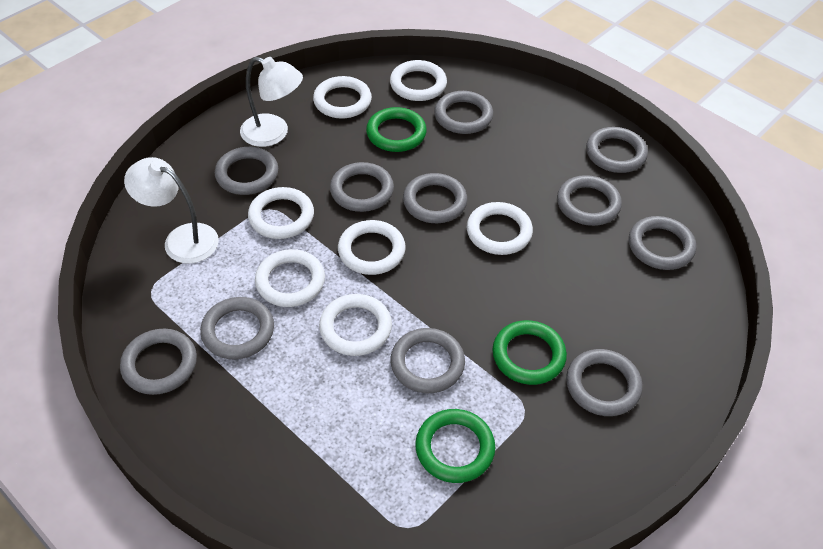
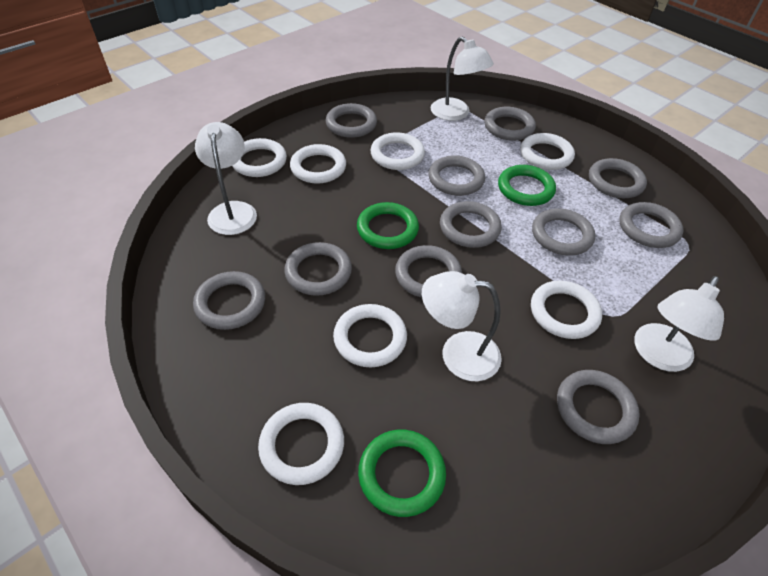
white lamp: 2 -> 4

